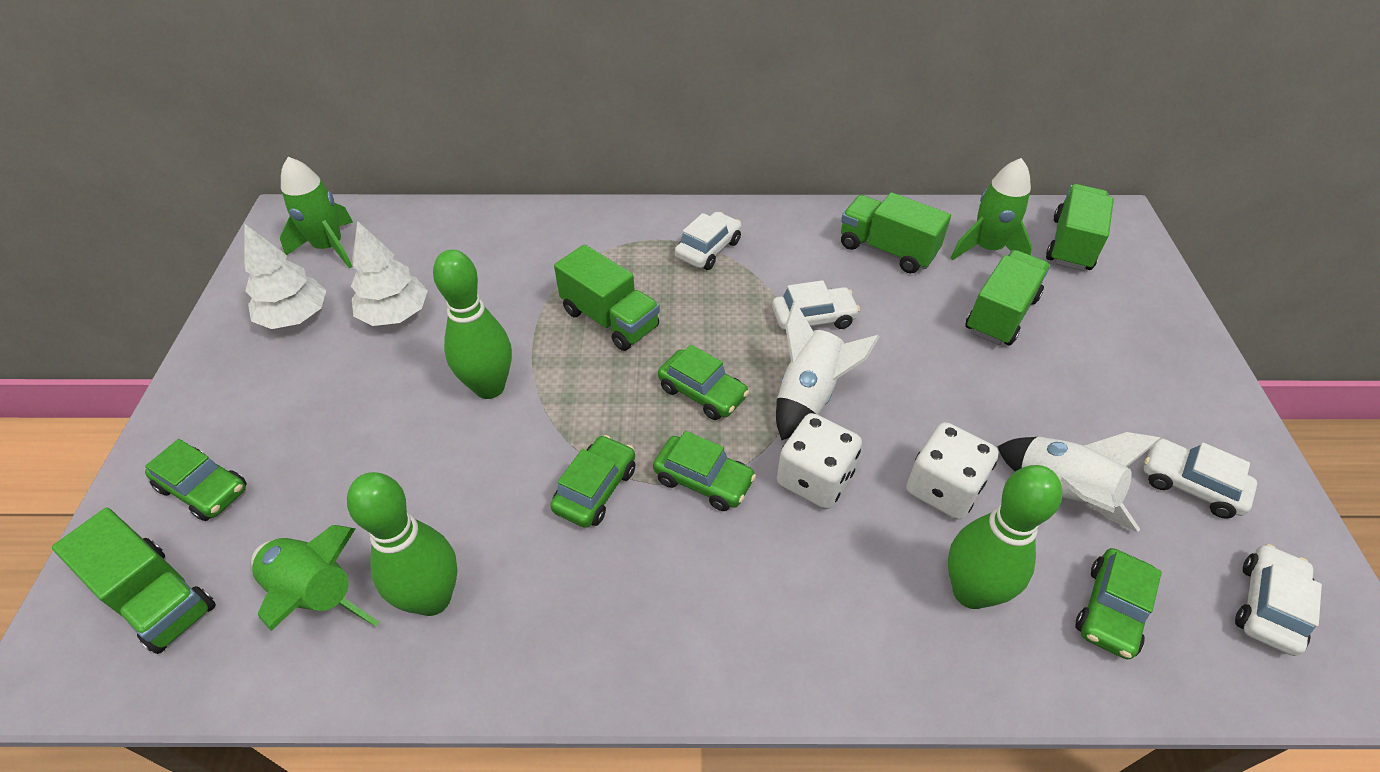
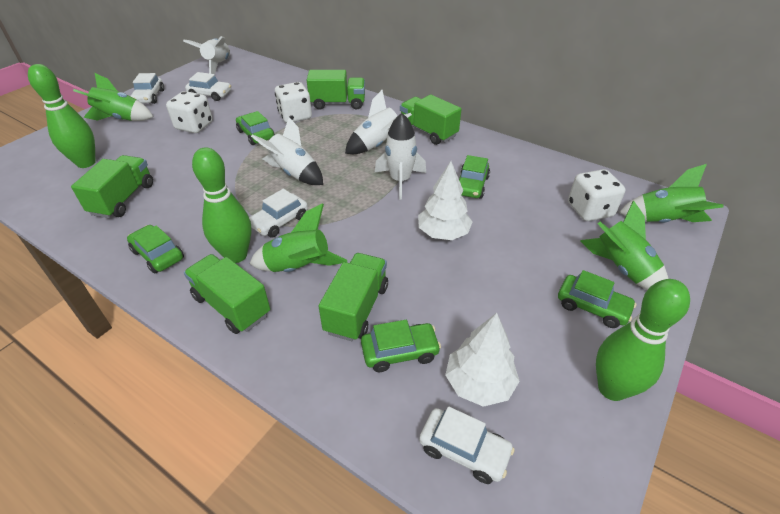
green rocket: 3 -> 4
white dice: 2 -> 3
white rocket: 2 -> 4

